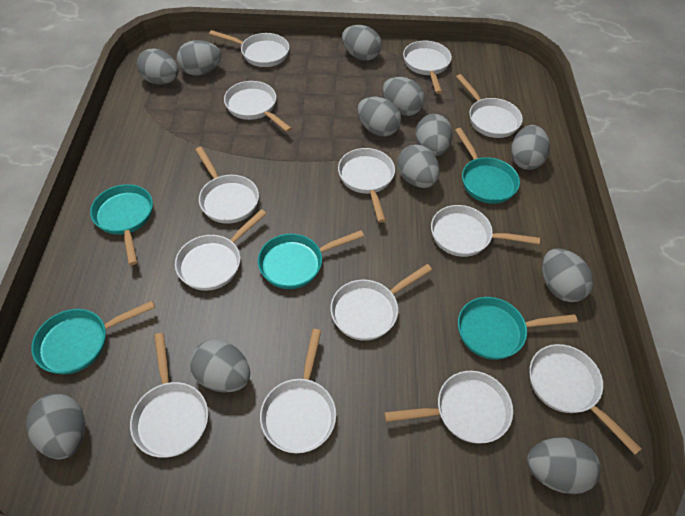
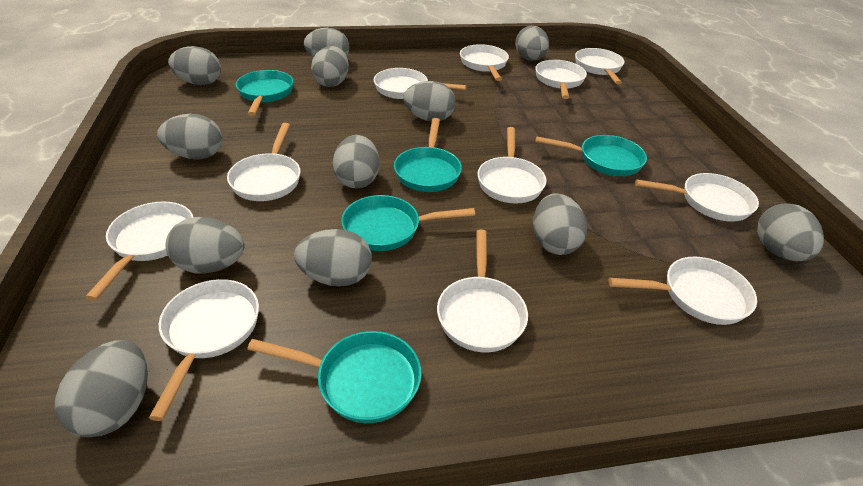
white pan: 13 -> 11

